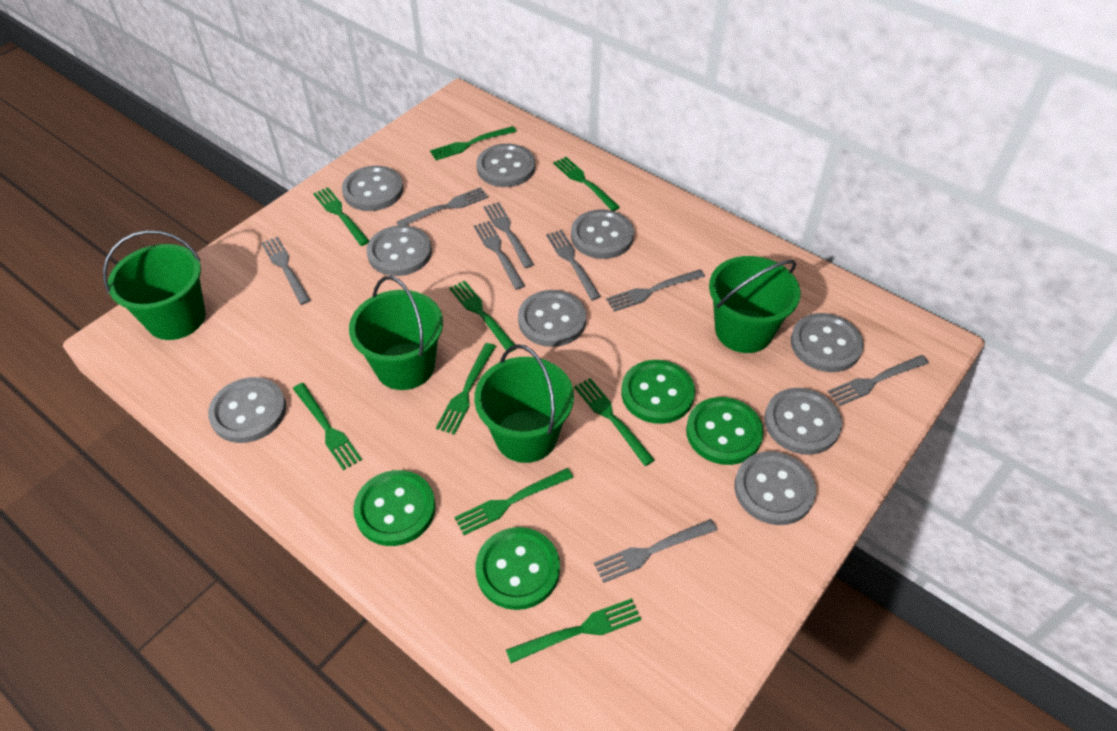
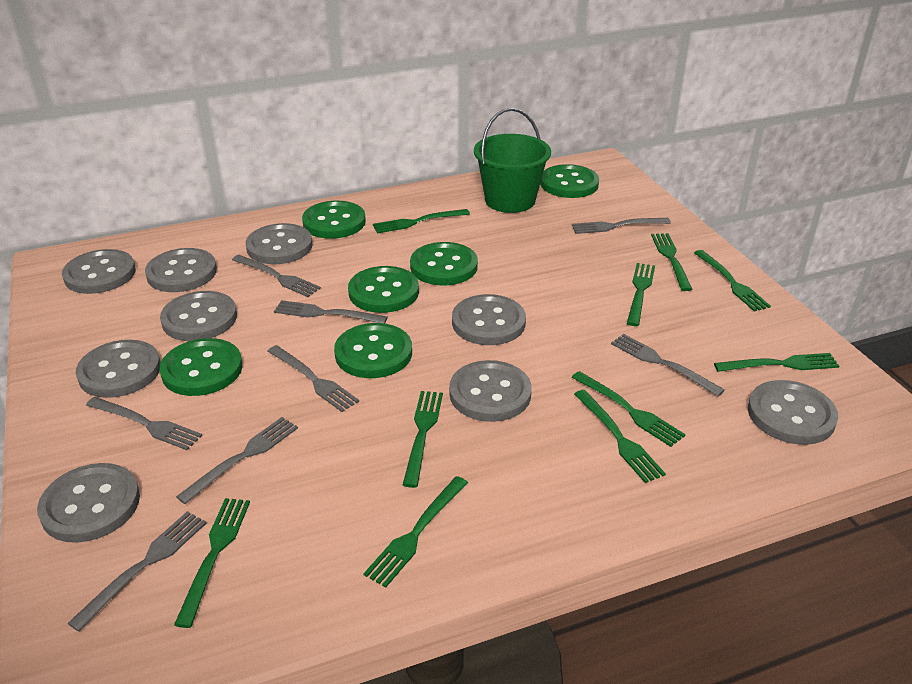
green bucket: 4 -> 1
green button: 4 -> 6
green fork: 9 -> 10

